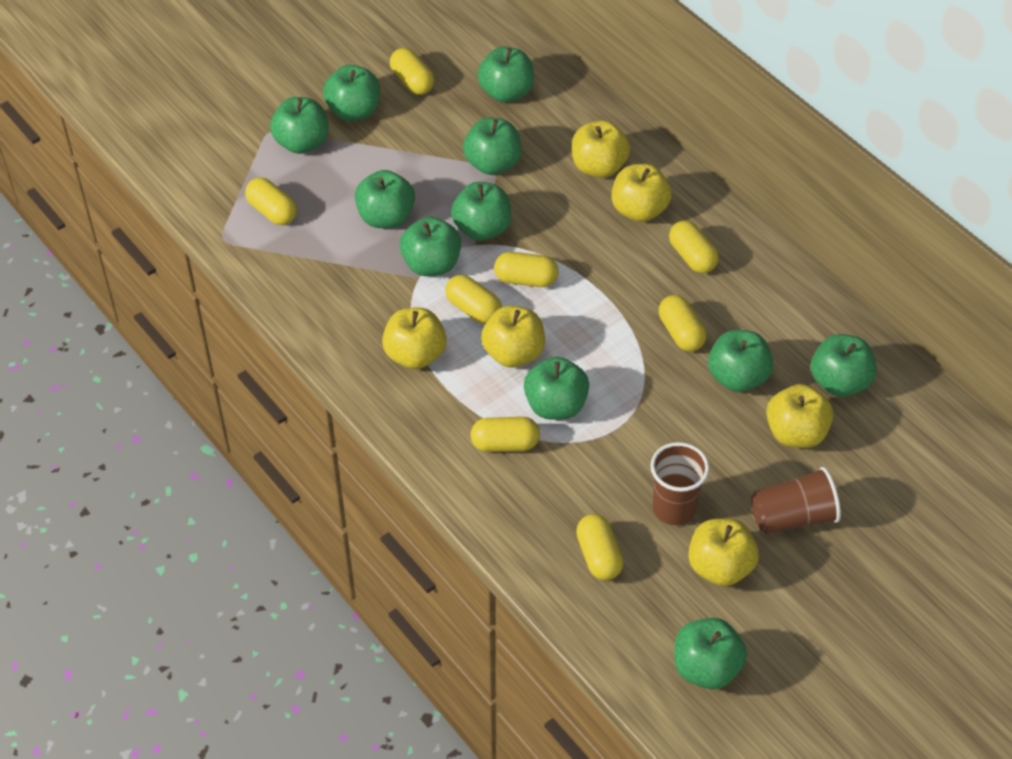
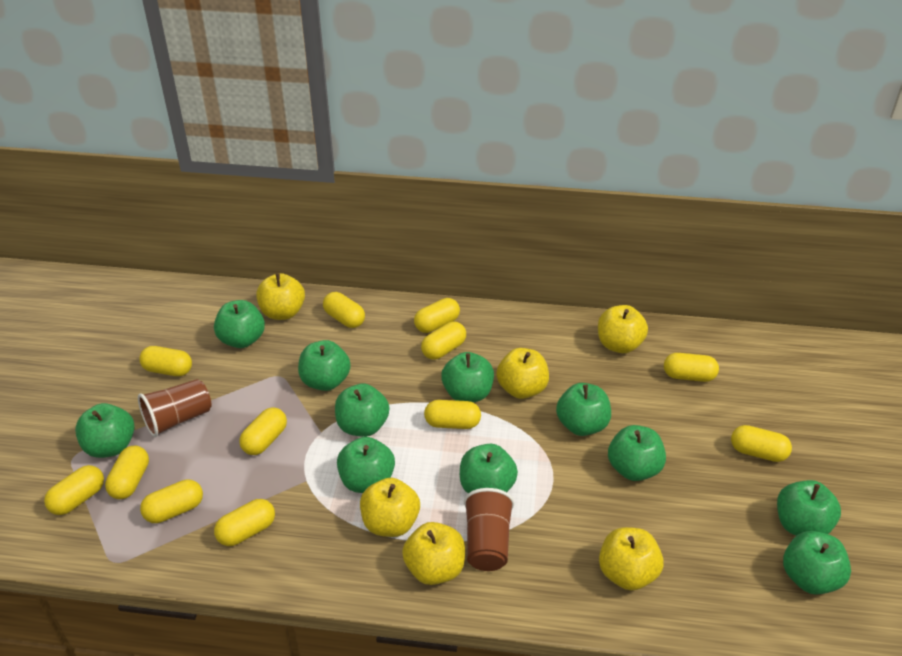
yellow capsule: 8 -> 12

